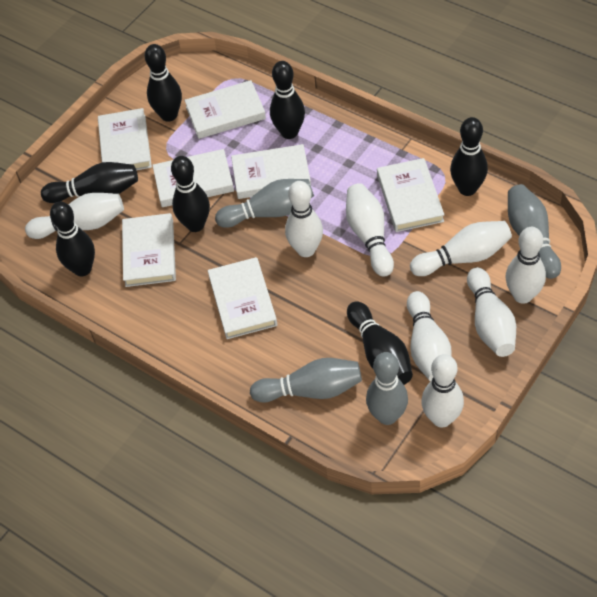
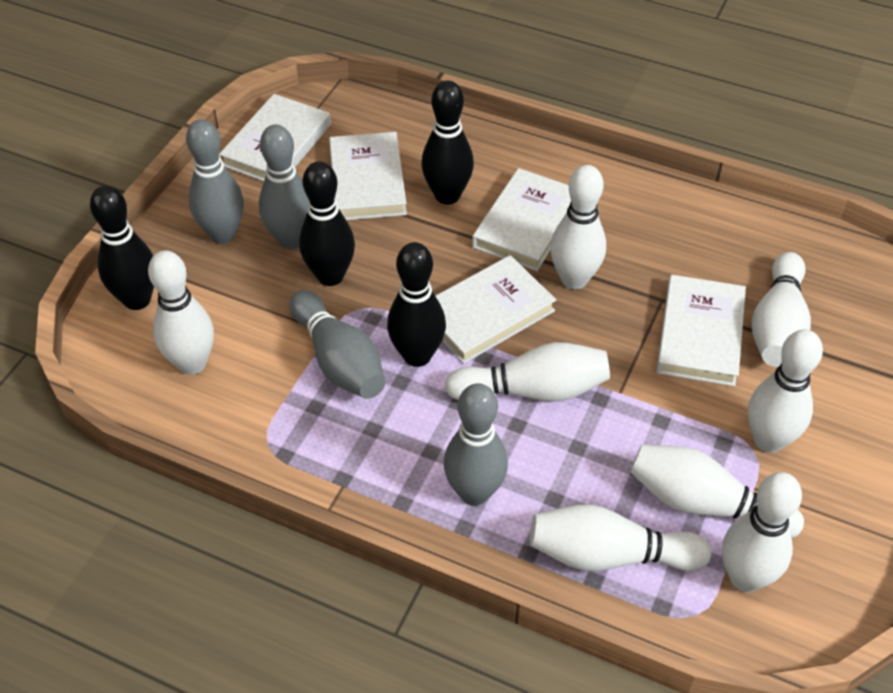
black bowling pin: 7 -> 4
white book: 7 -> 5

